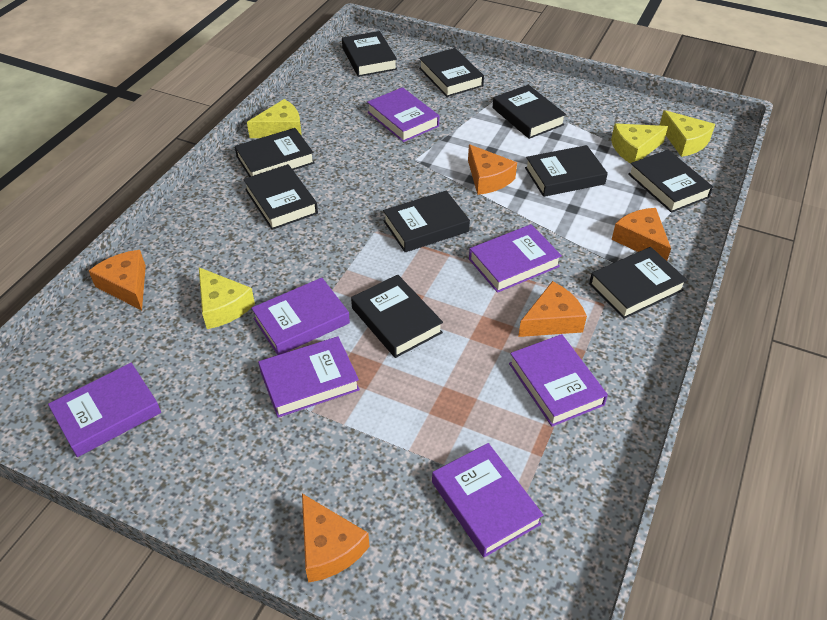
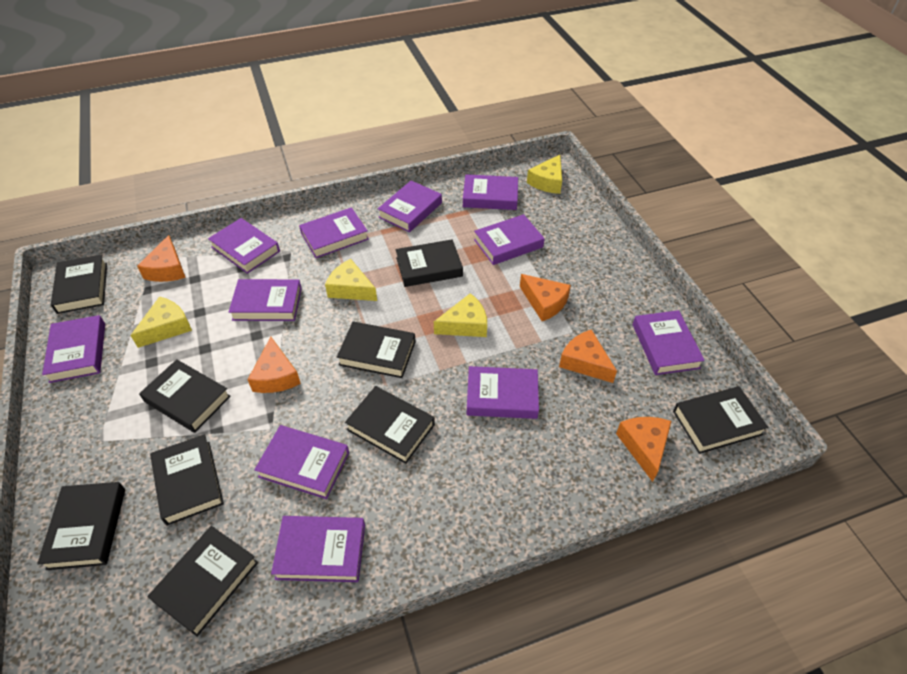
black book: 10 -> 9
purple book: 7 -> 11

